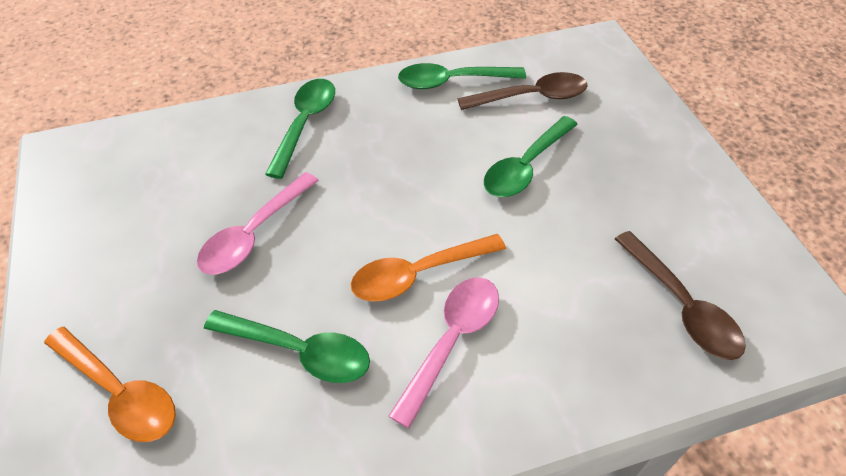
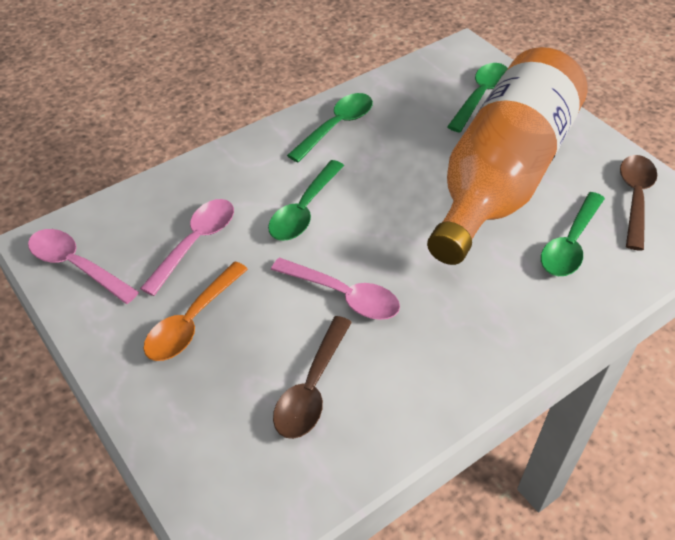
orange bottle: 0 -> 1
orange spoon: 2 -> 1
pink spoon: 2 -> 3

